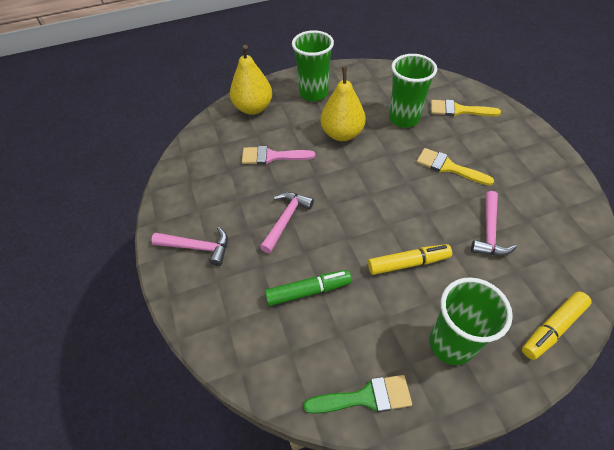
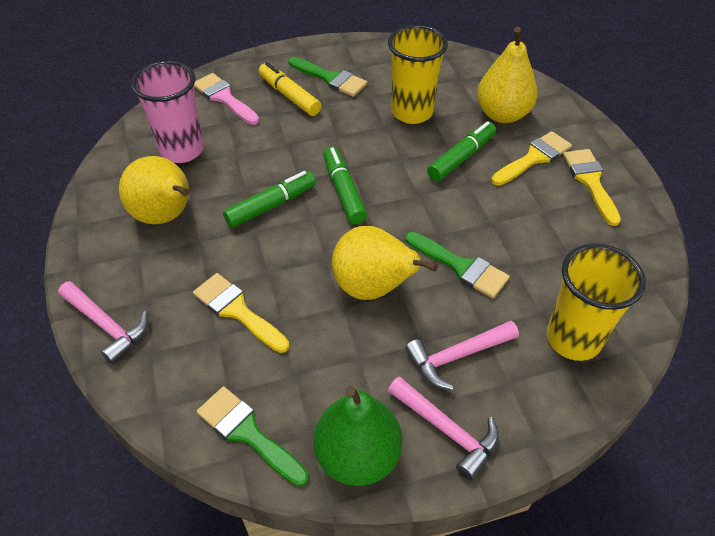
green brush: 1 -> 3
green cup: 3 -> 0
green marker: 1 -> 3
green pear: 0 -> 1
pink cup: 0 -> 1
yellow brush: 2 -> 3
yellow cup: 0 -> 2
yellow marker: 2 -> 1
yellow pear: 2 -> 3

